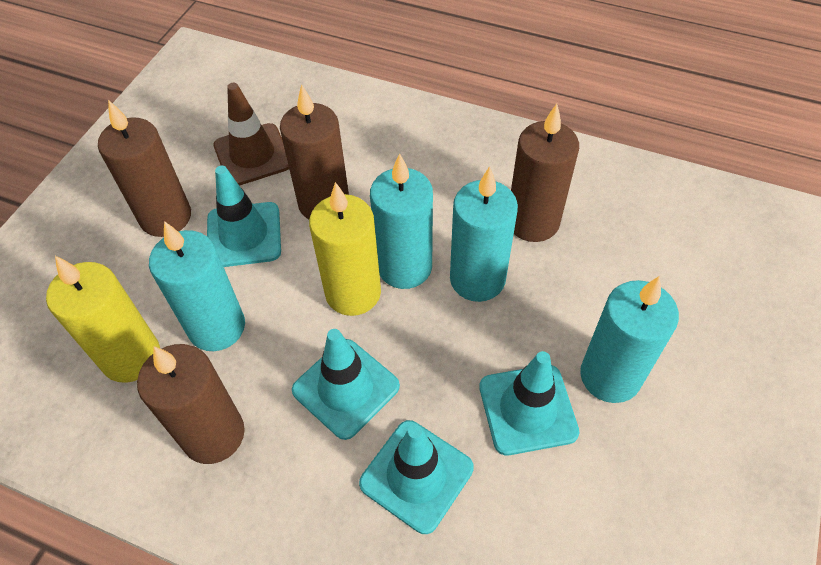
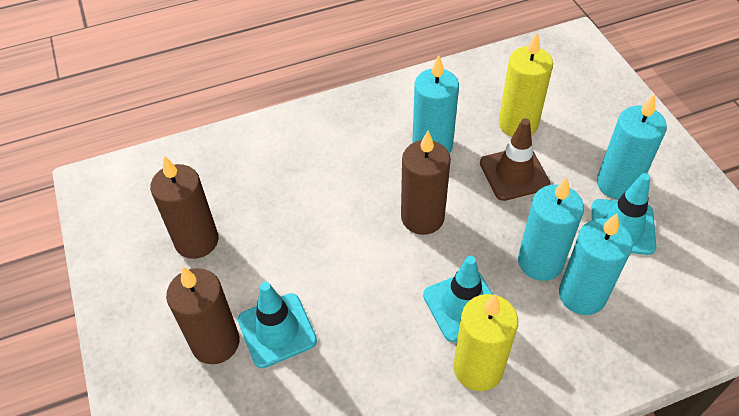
brown candle: 4 -> 3
turquoise traffic cone: 4 -> 3

